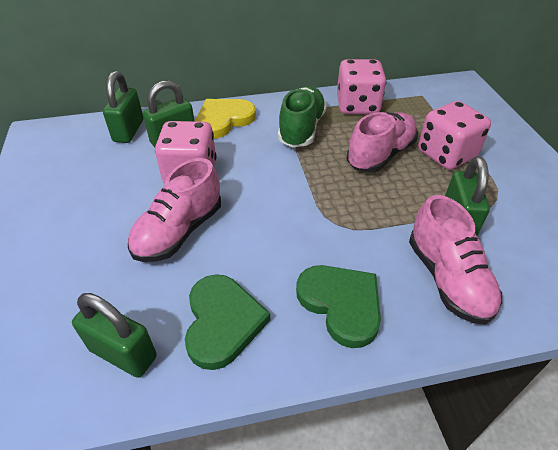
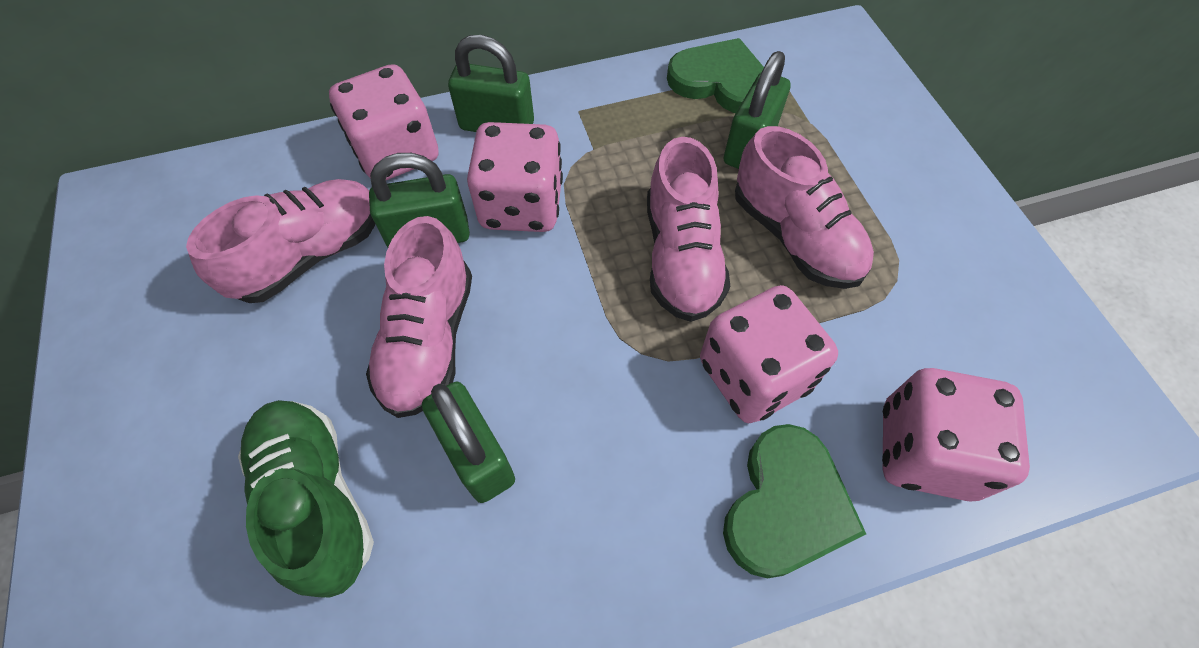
pink dice: 3 -> 4
pink shoe: 3 -> 4
yellow heart: 1 -> 0

